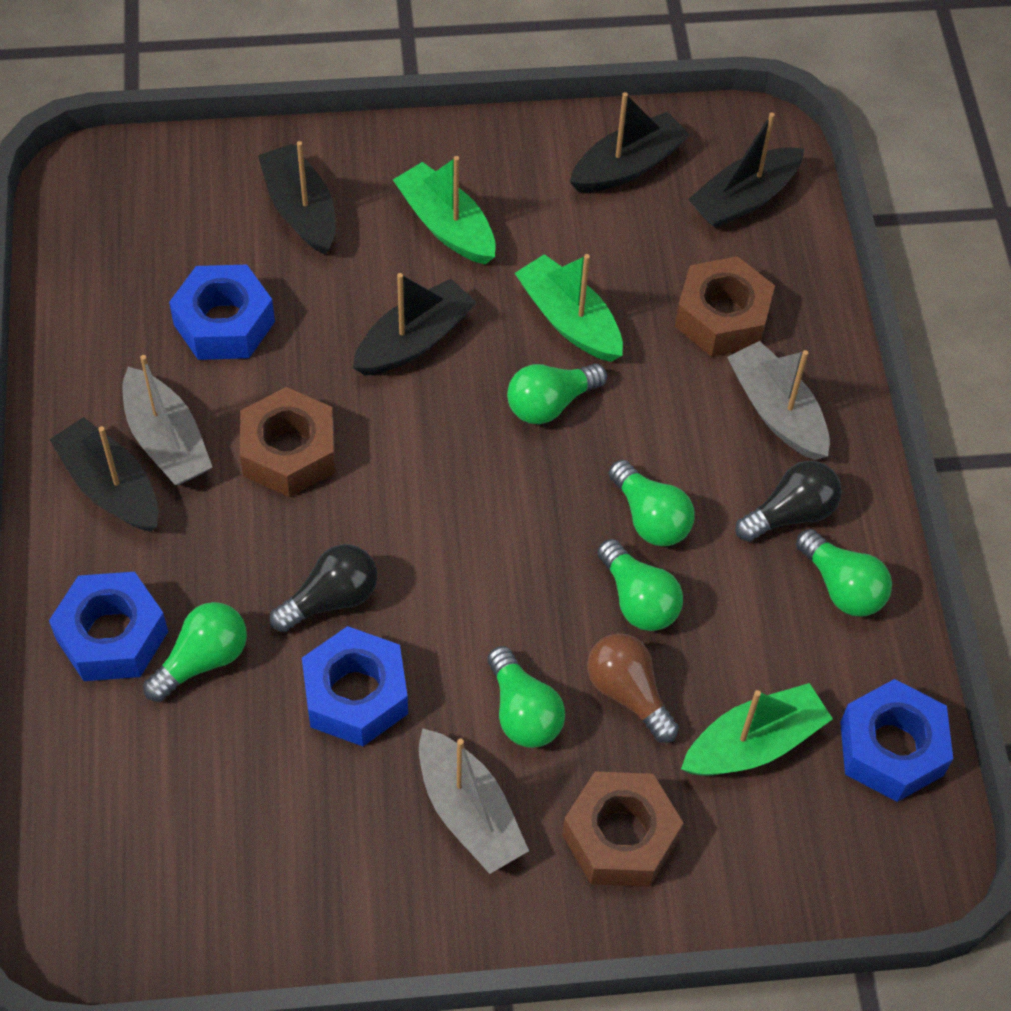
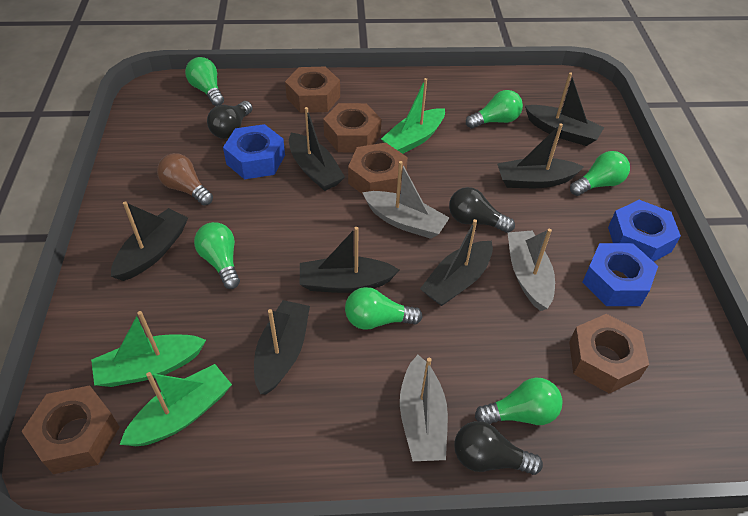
black boat: 5 -> 7
black light bulb: 2 -> 3
blue nut: 4 -> 3
brown nut: 3 -> 5

